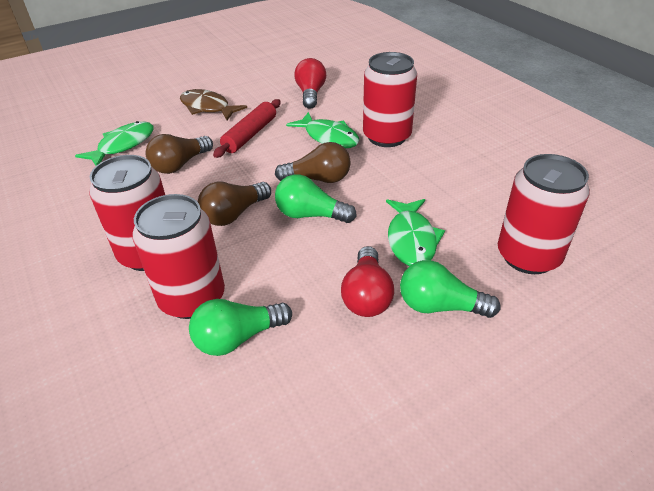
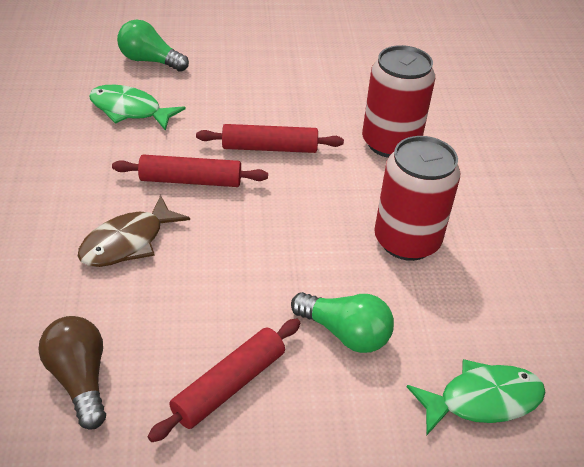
brown light bulb: 3 -> 1
green fish: 3 -> 2
green light bulb: 3 -> 2
red can: 4 -> 2
red light bulb: 2 -> 0
red rolling pin: 1 -> 3

